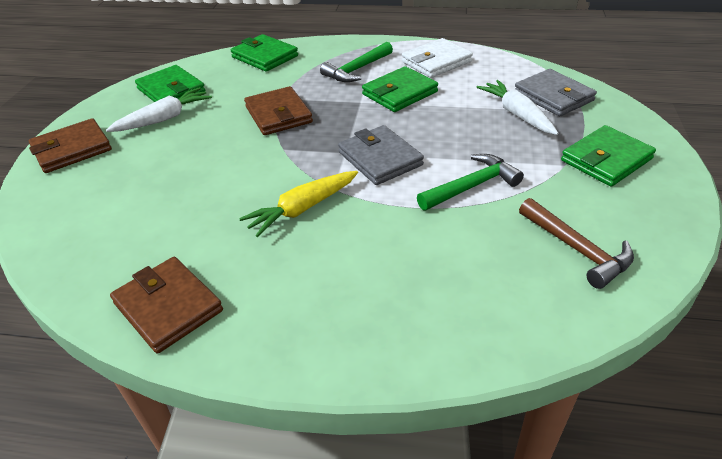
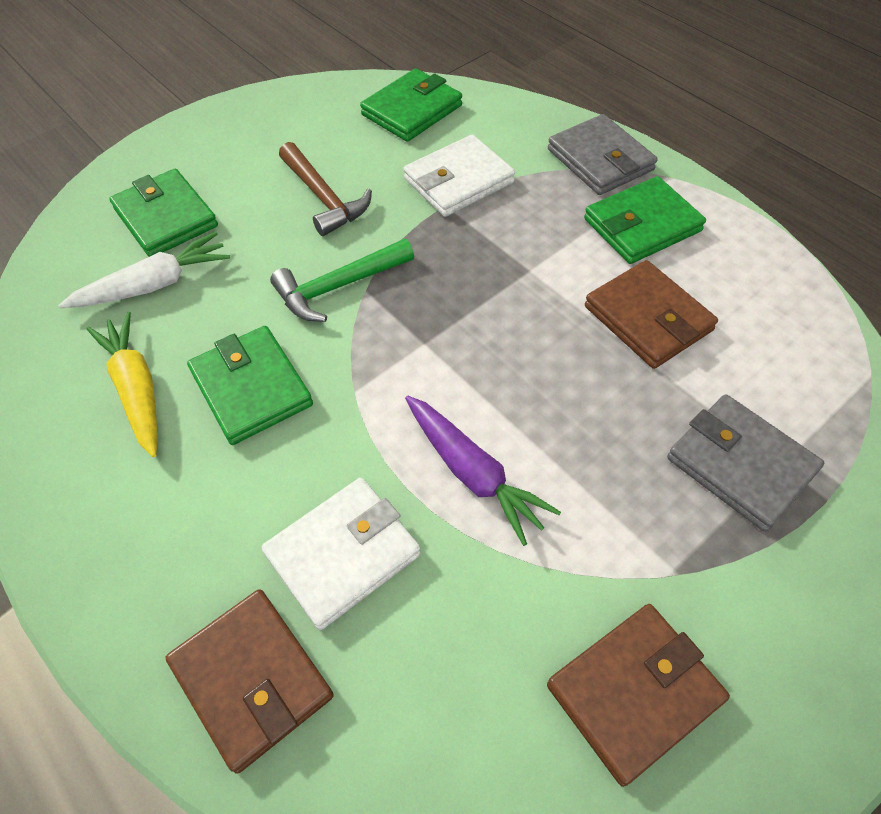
green hammer: 2 -> 1
purple carrot: 0 -> 1
white carrot: 2 -> 1
white wallet: 1 -> 2

